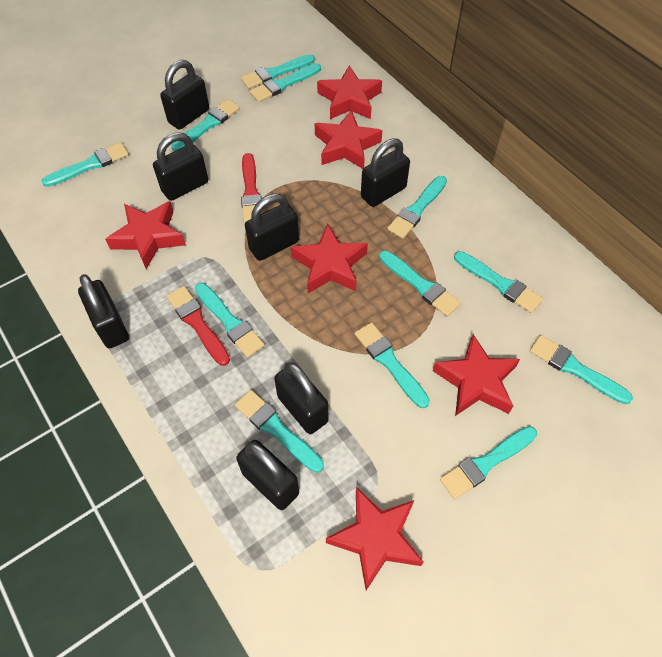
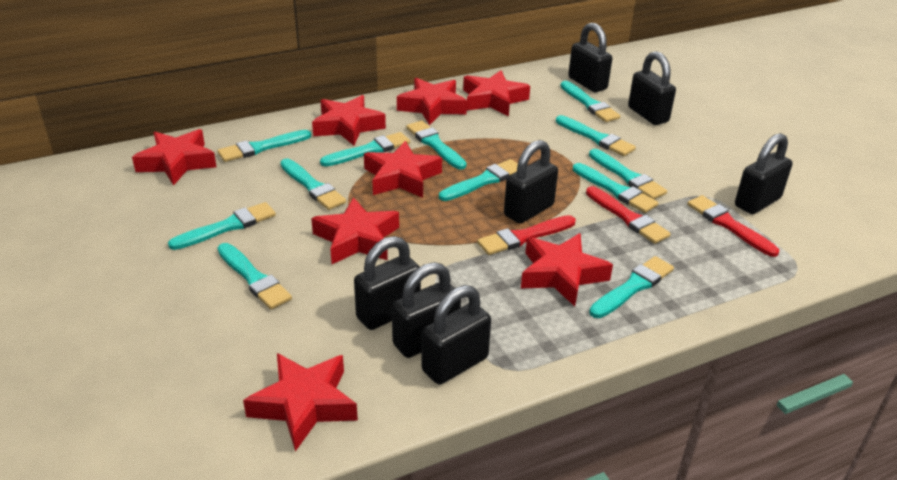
red brush: 2 -> 3
red star: 6 -> 8

